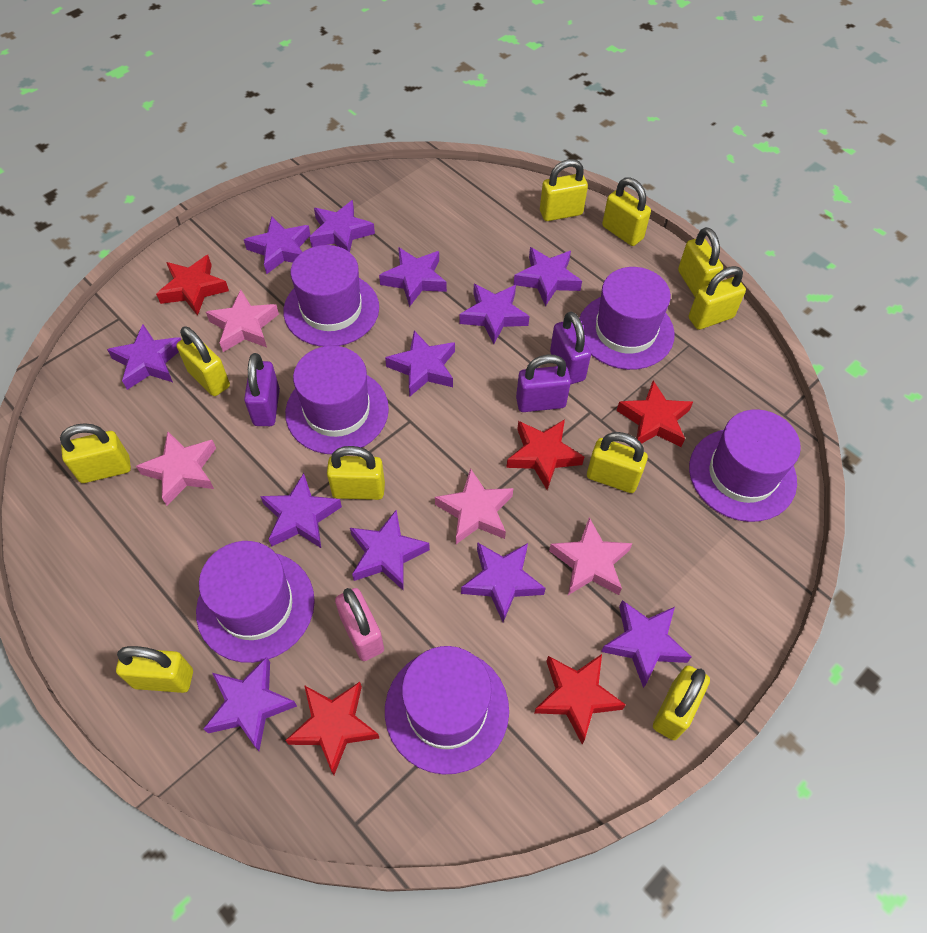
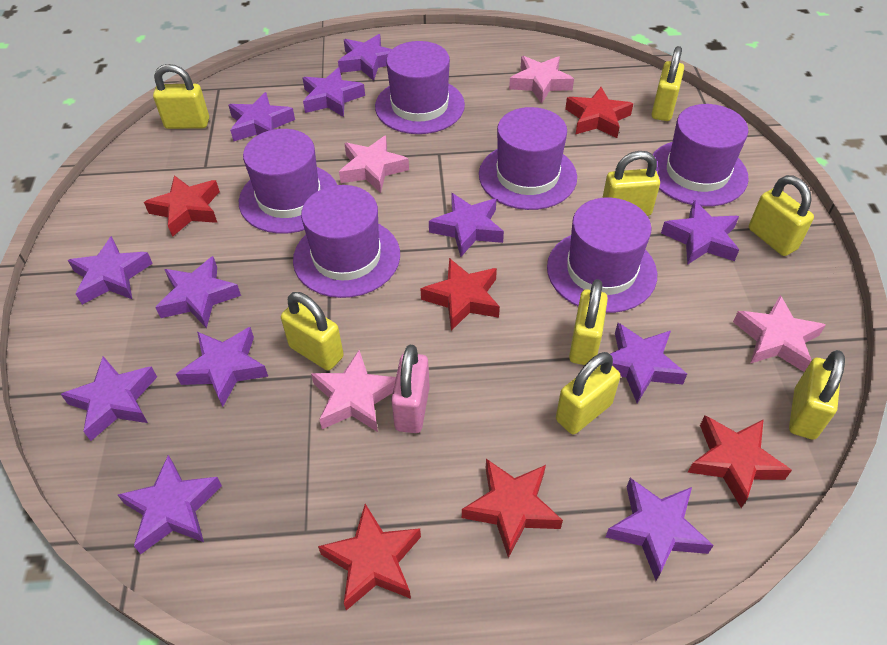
purple padlock: 3 -> 0
red star: 5 -> 6
yellow padlock: 10 -> 8

